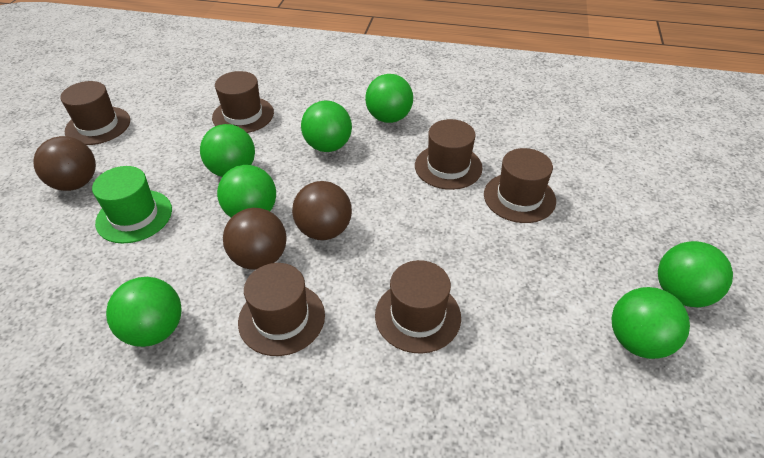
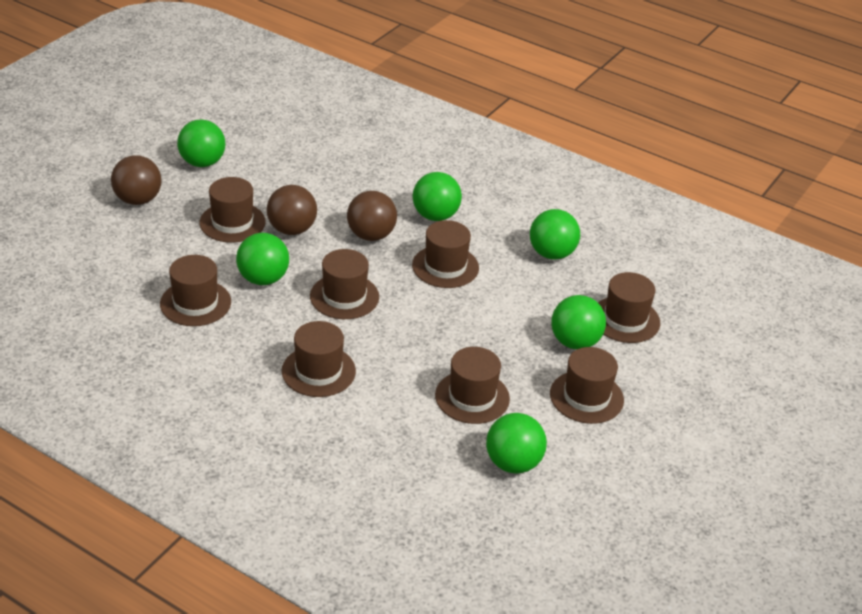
brown hat: 6 -> 8
green ball: 7 -> 6
green hat: 1 -> 0

